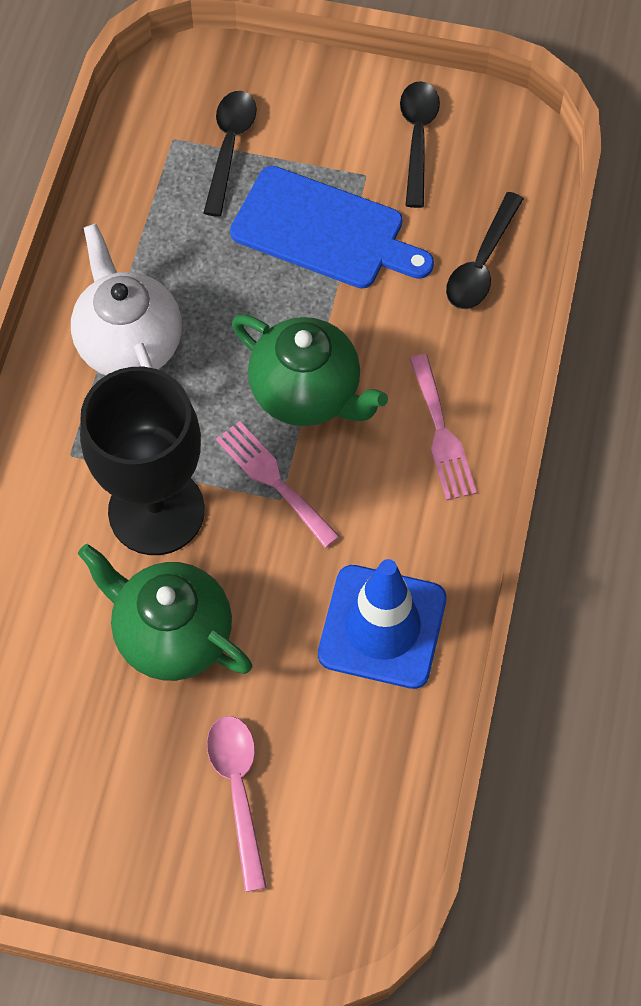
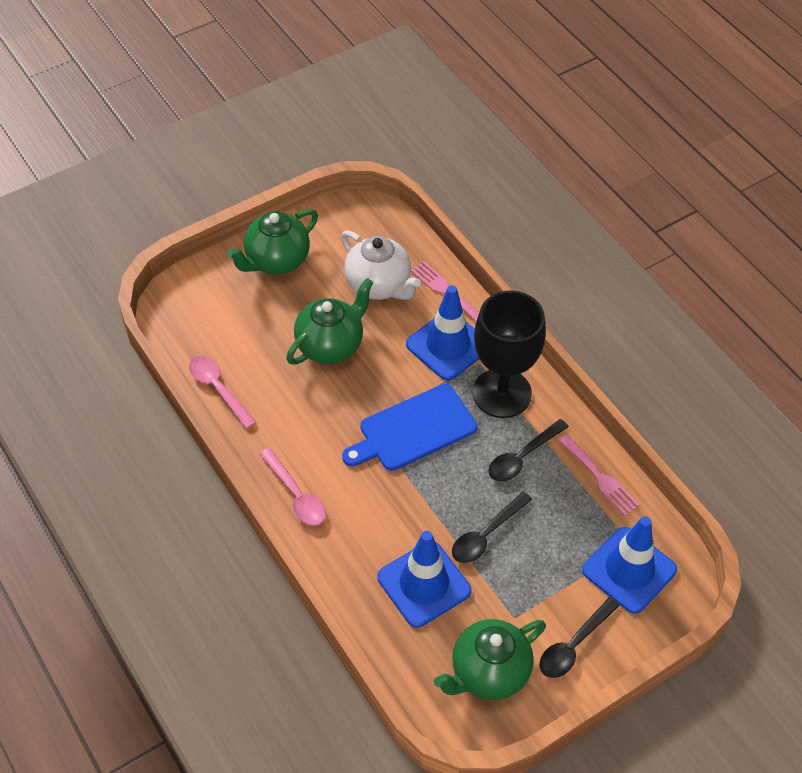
blue traffic cone: 1 -> 3
green teapot: 2 -> 3
pink spoon: 1 -> 2

